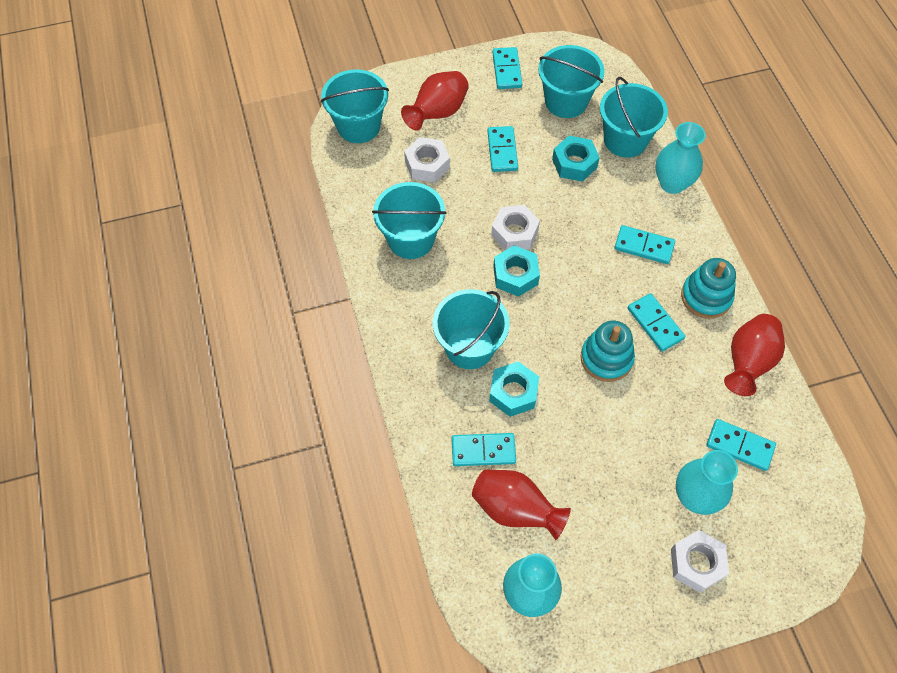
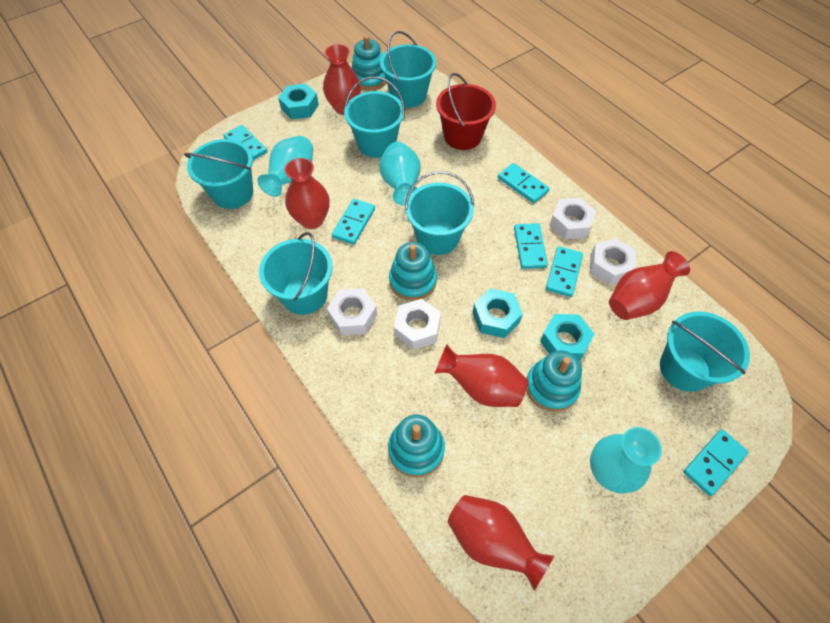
red bucket: 0 -> 1
red vase: 3 -> 5
turquoise bucket: 5 -> 6
turquoise stacking toy: 2 -> 4
white nut: 3 -> 4

